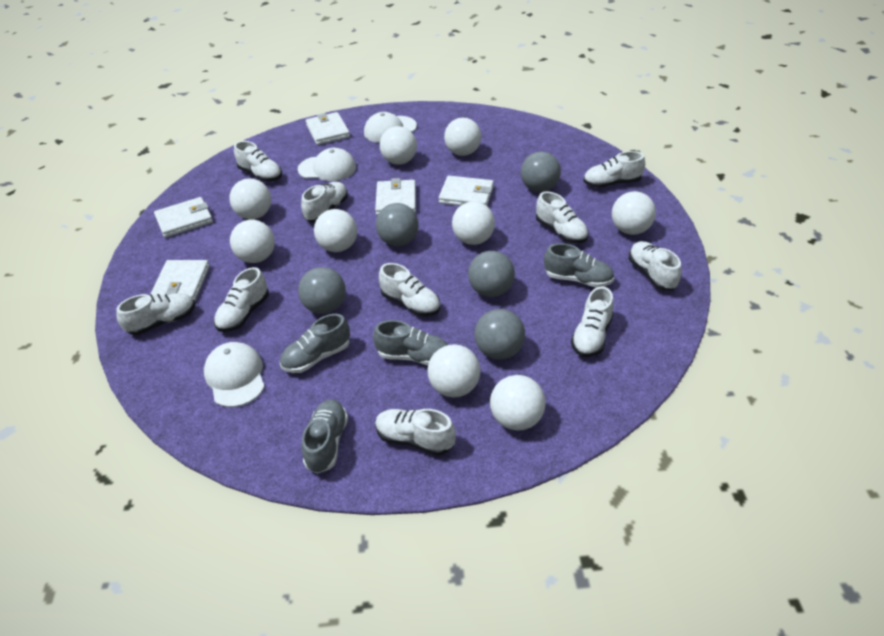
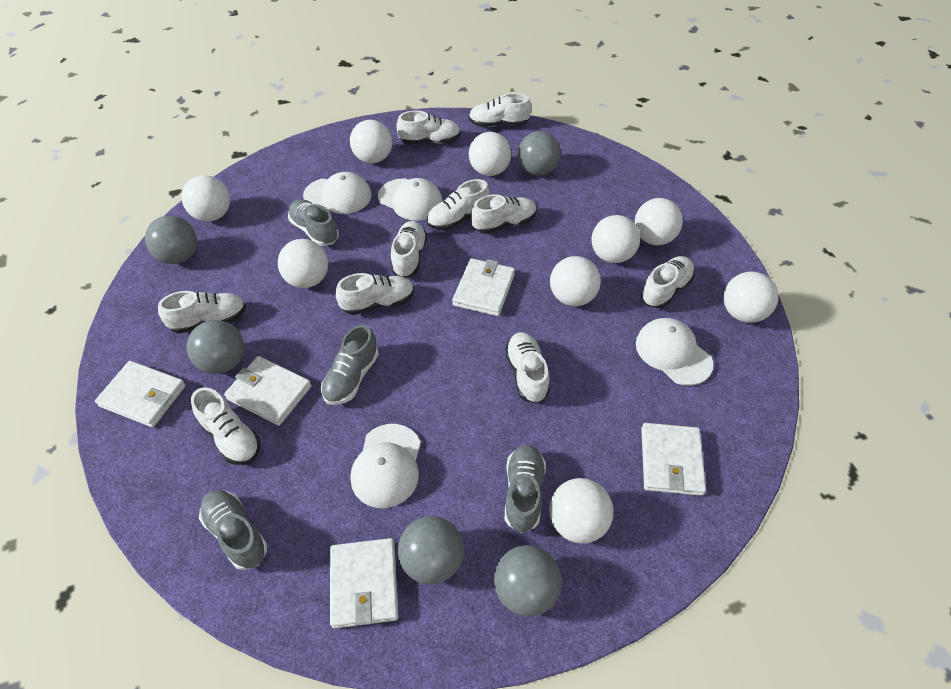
white cap: 3 -> 4

